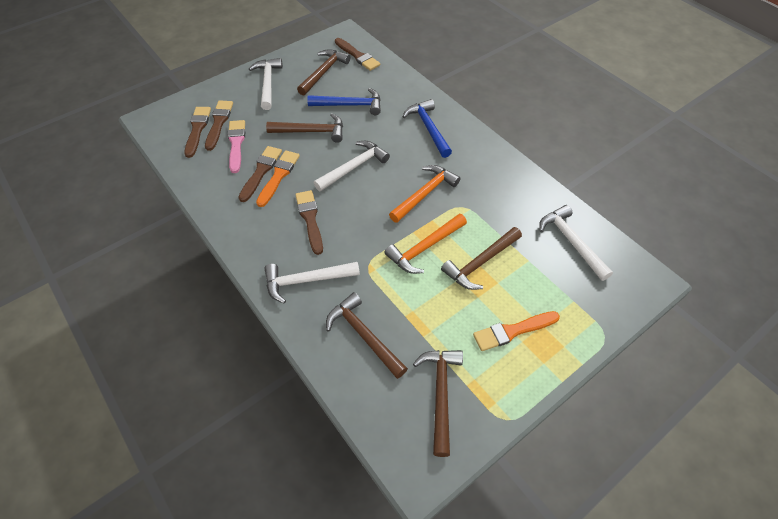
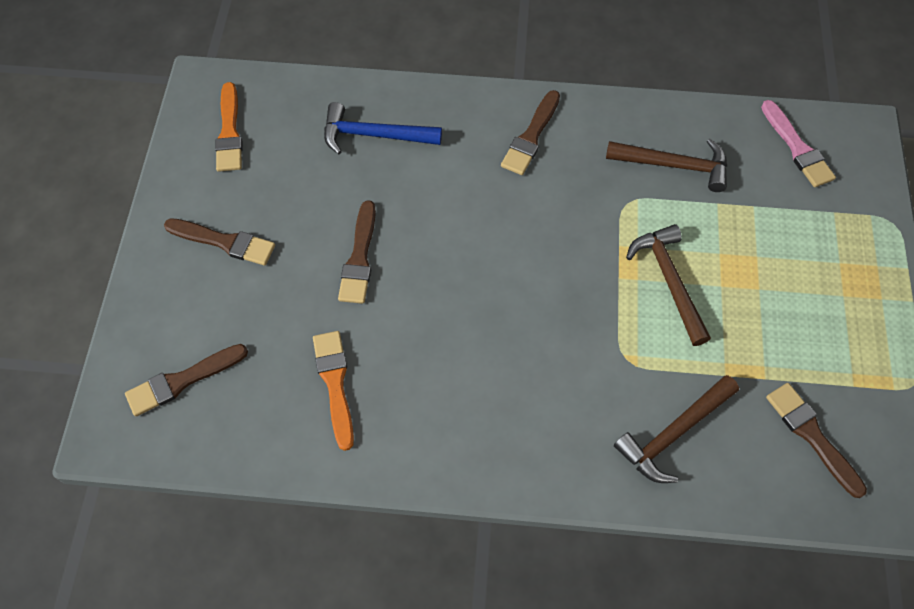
blue hammer: 2 -> 1
brown hammer: 5 -> 3
orange hammer: 2 -> 0
white hammer: 4 -> 0

